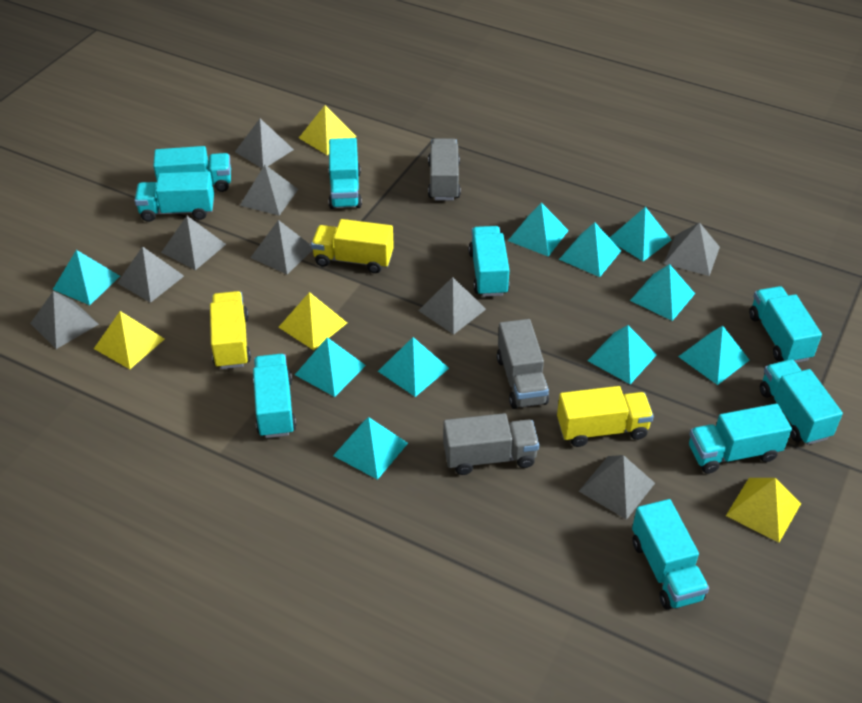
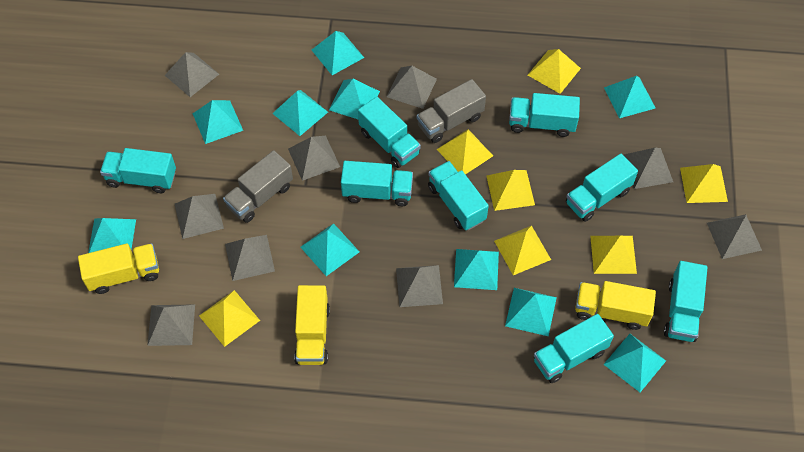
grey truck: 3 -> 2
turquoise truck: 9 -> 8
yellow pyramid: 4 -> 7

